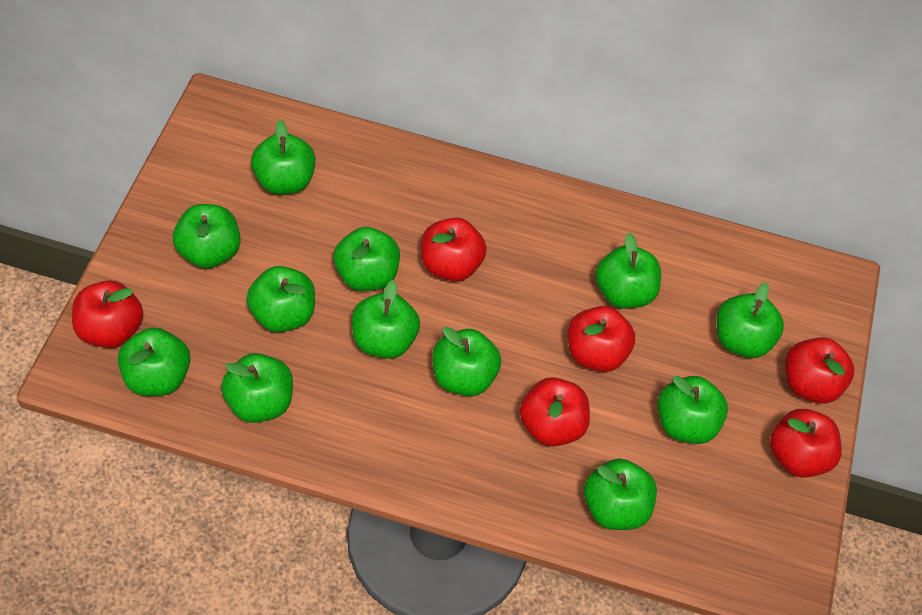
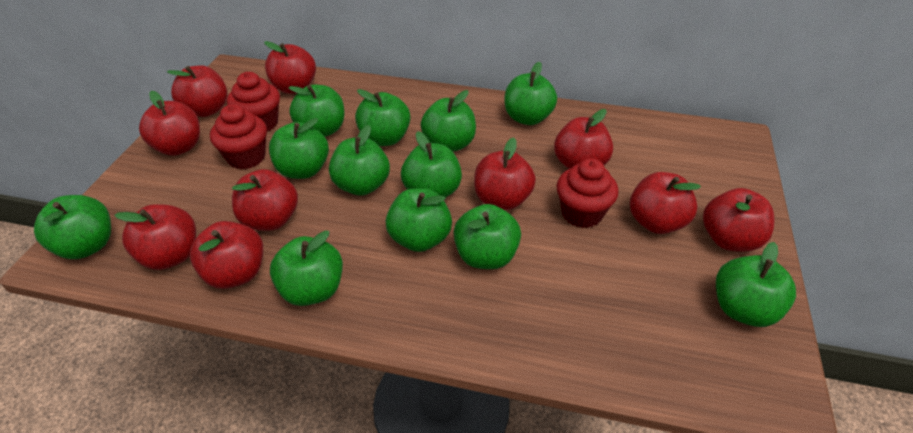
red apple: 6 -> 10
red cupcake: 0 -> 3

